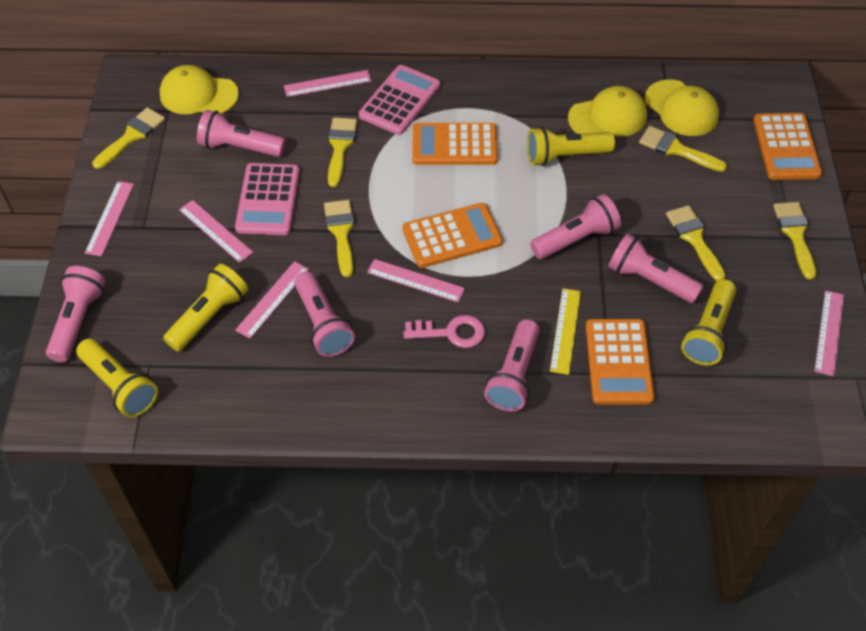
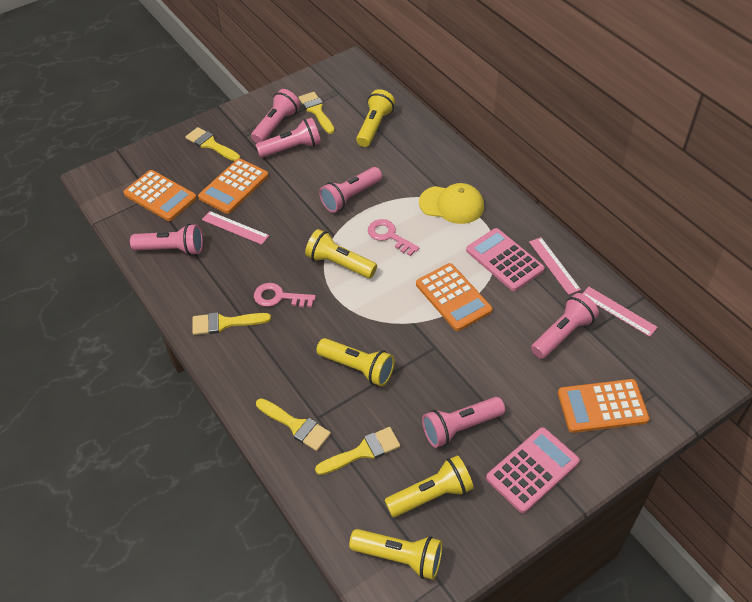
pink key: 1 -> 2
pink ruler: 6 -> 3
yellow brush: 6 -> 5
yellow cap: 3 -> 1
yellow flashlight: 4 -> 5
yellow ruler: 1 -> 0

